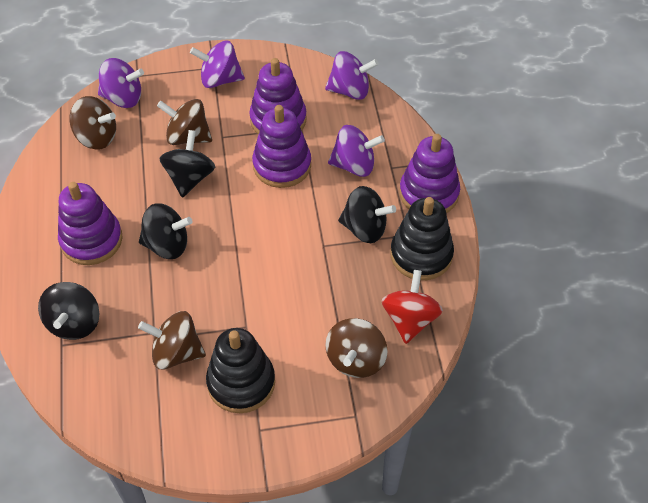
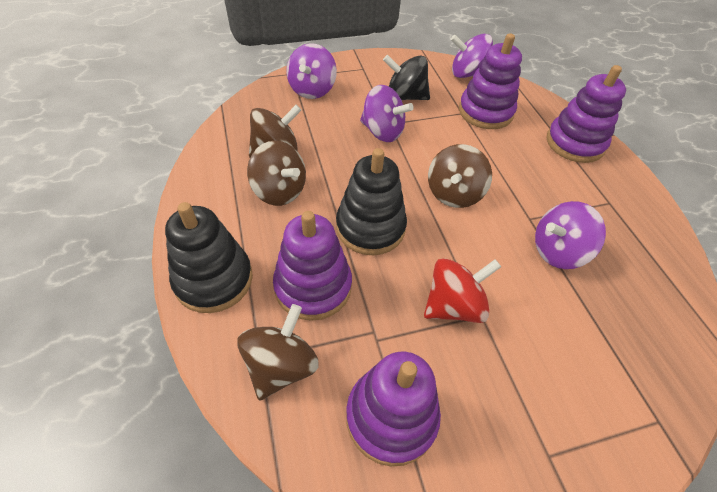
black spinning top: 4 -> 1

